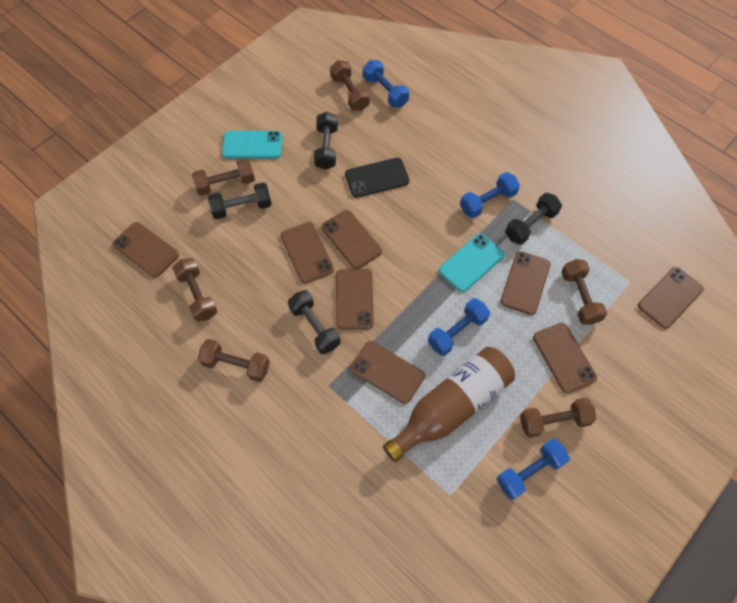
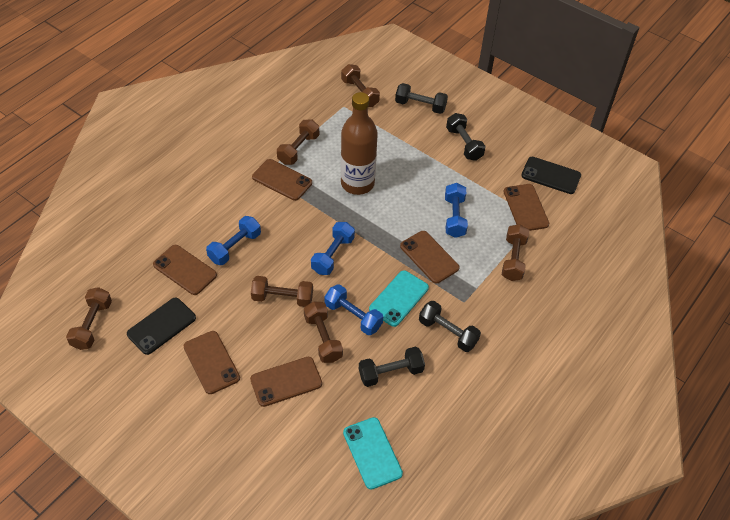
black phone: 1 -> 2
brown phone: 8 -> 6

